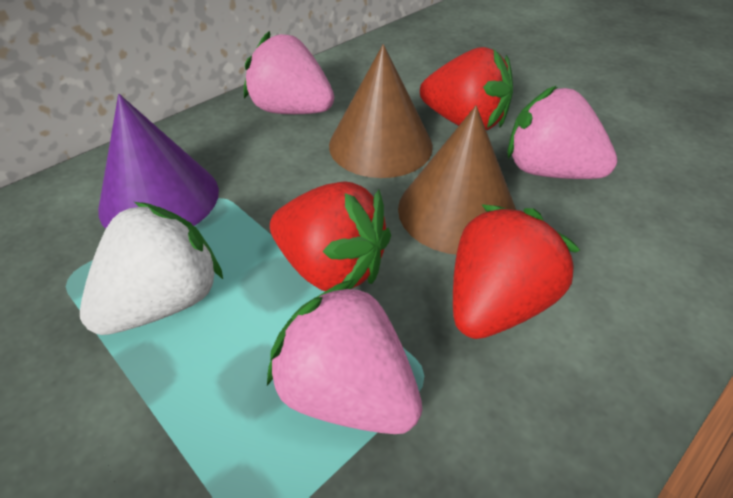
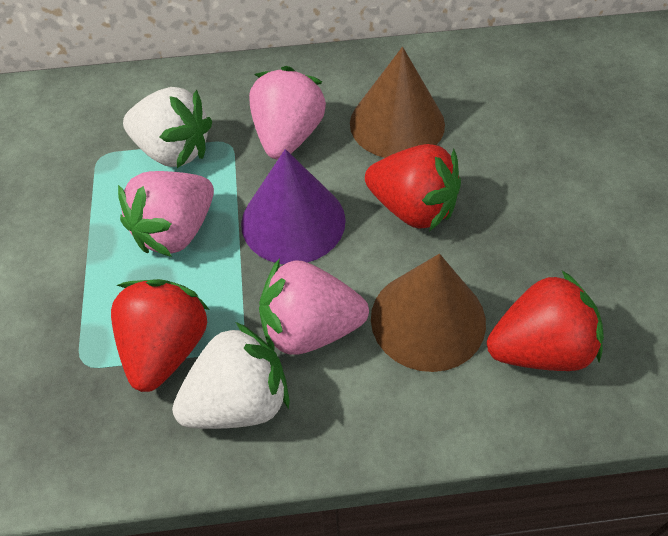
white strawberry: 1 -> 2

